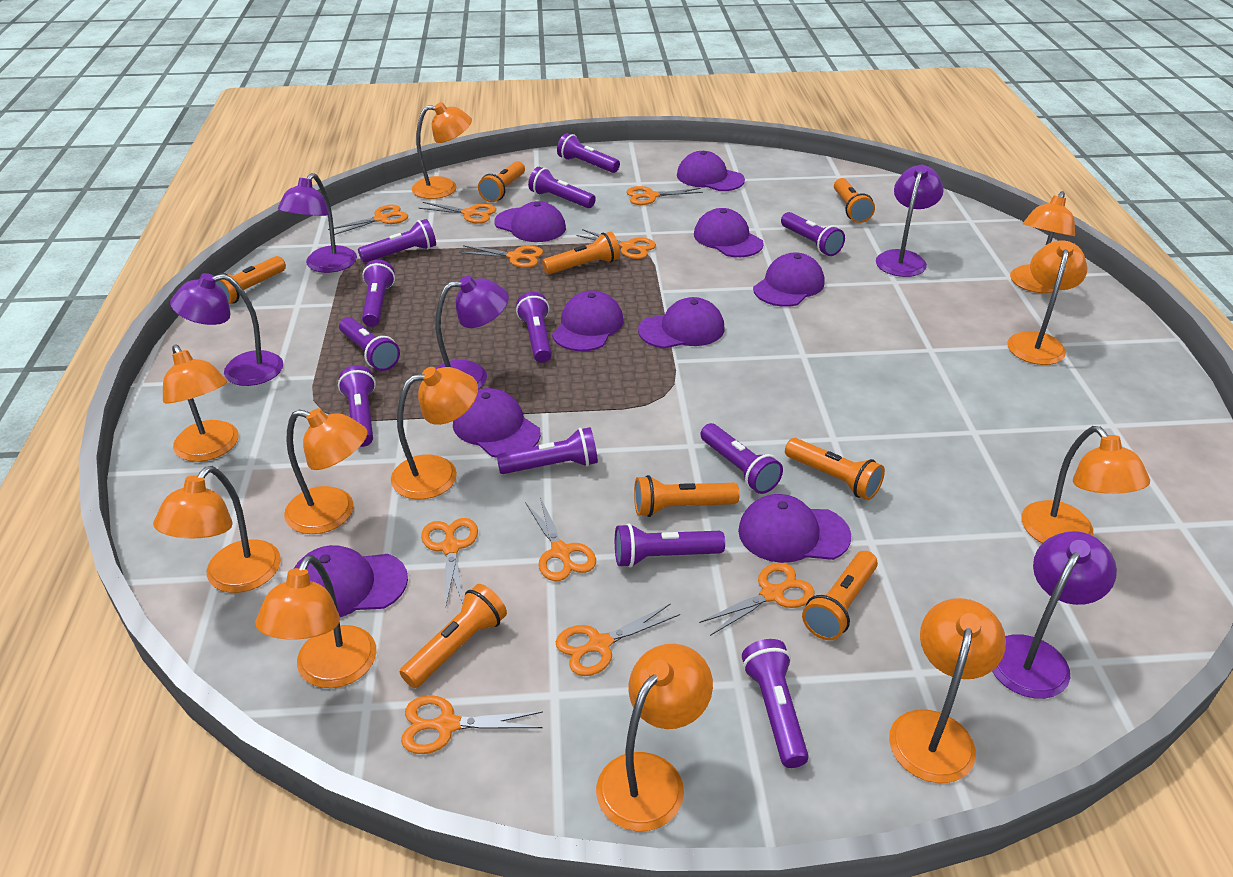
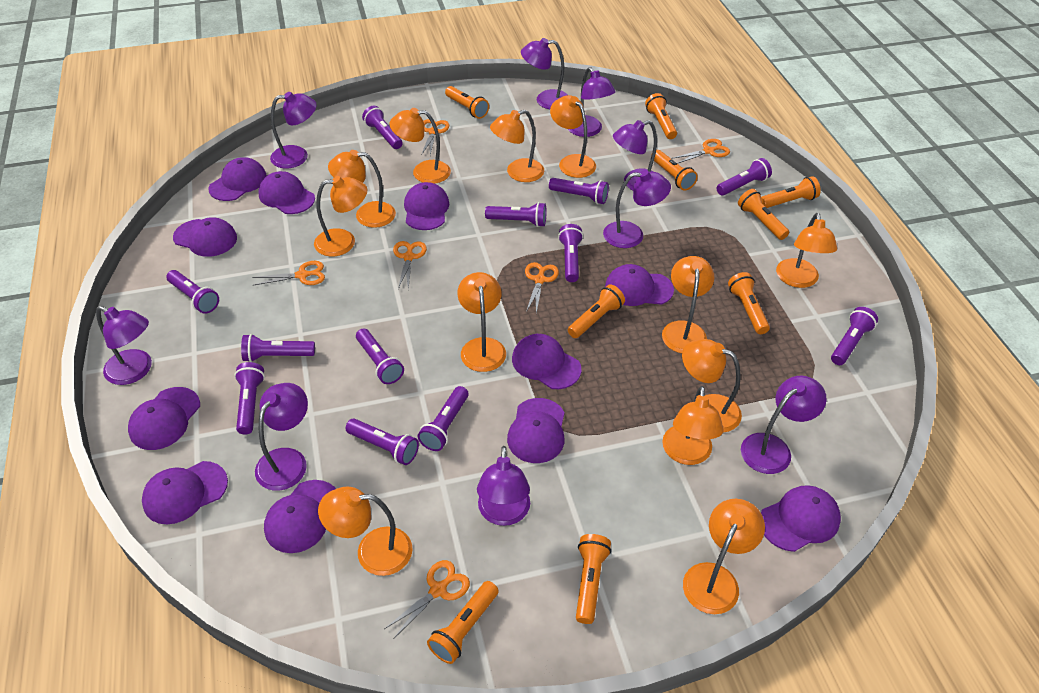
orange flashlight: 8 -> 9
orange lamp: 11 -> 12
orange scissors: 10 -> 6
purple cap: 9 -> 11
purple lamp: 5 -> 9

